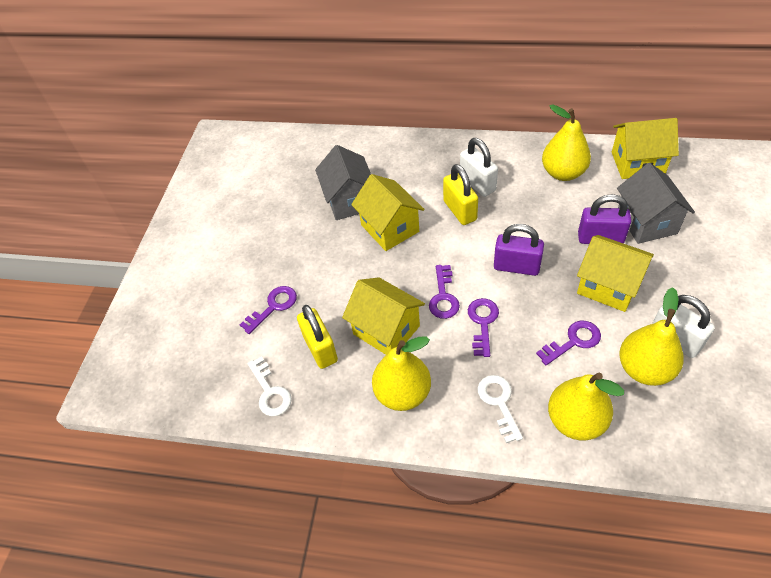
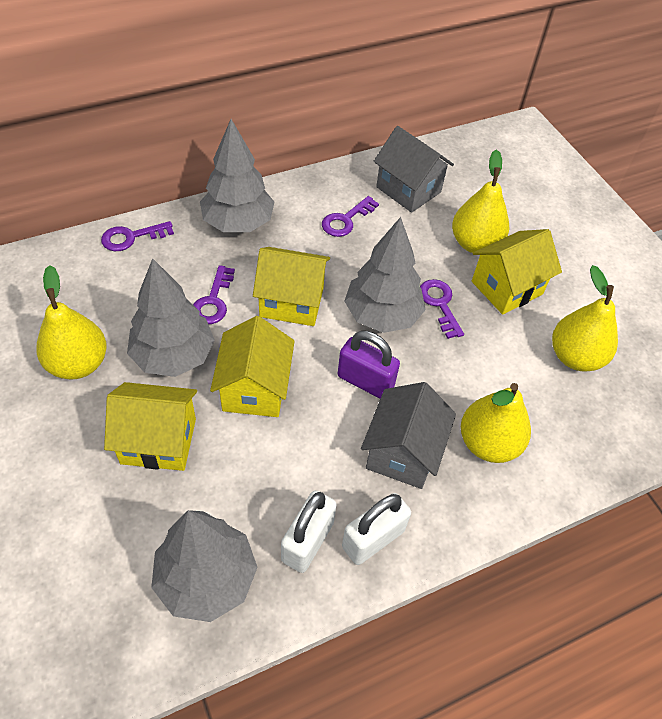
grey tree: 0 -> 4
purple padlock: 2 -> 1
white key: 2 -> 0
yellow padlock: 2 -> 0

